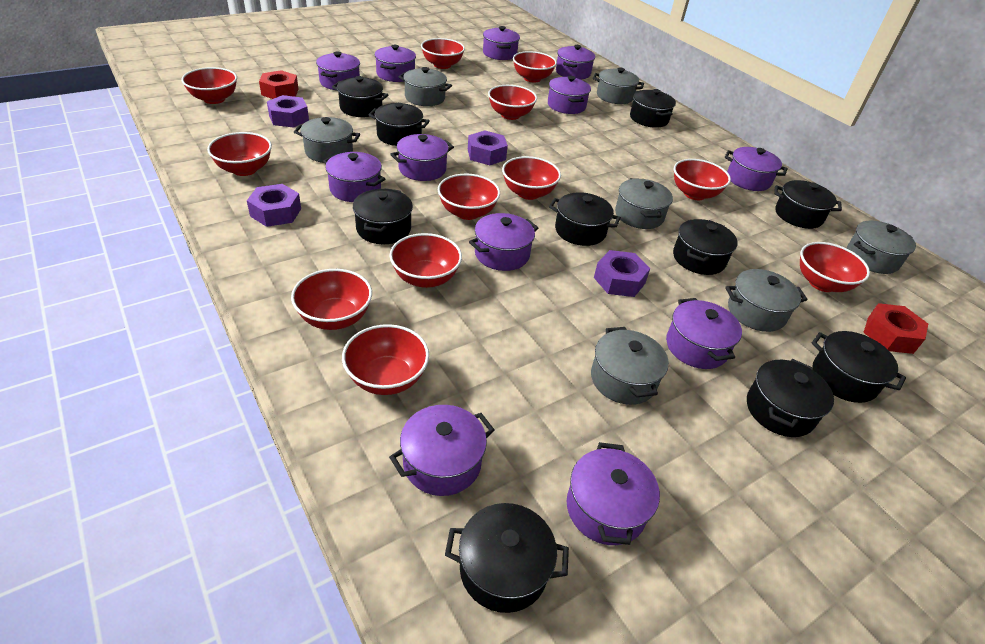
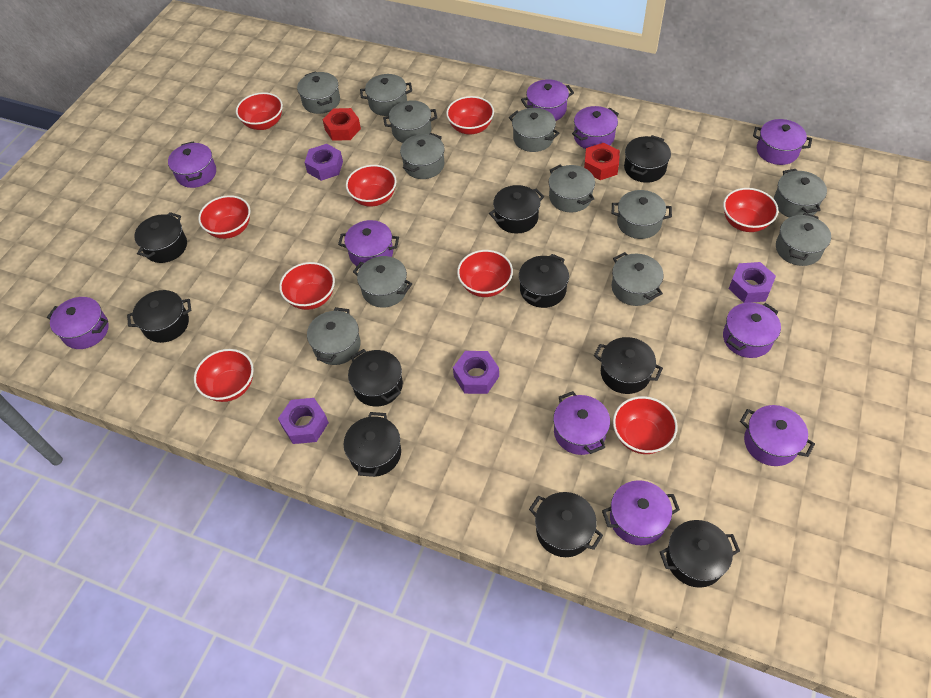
grey pot: 7 -> 12
purple pot: 12 -> 10
red bowl: 12 -> 9

